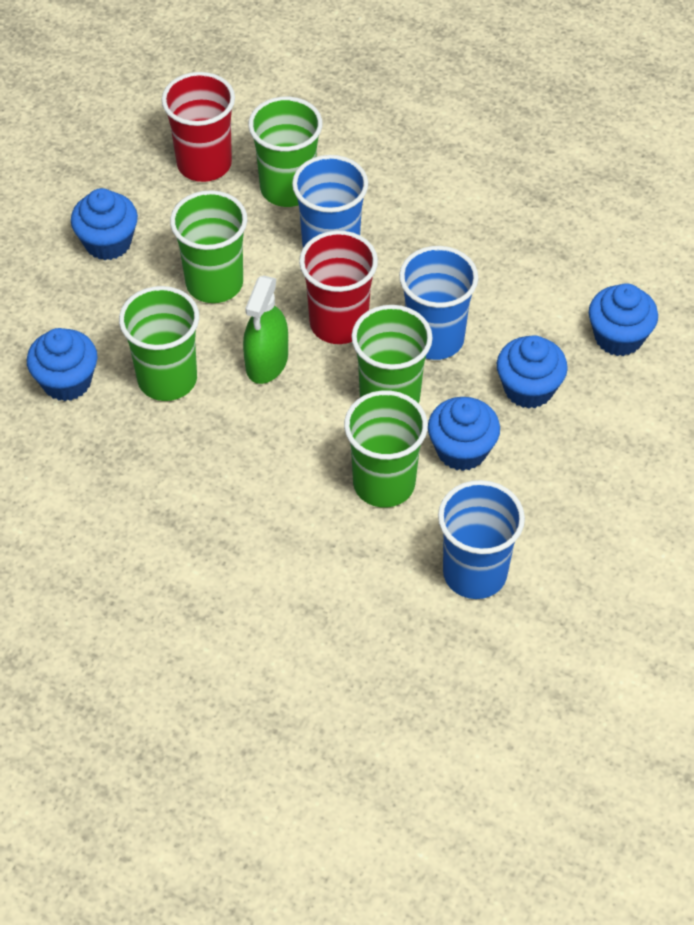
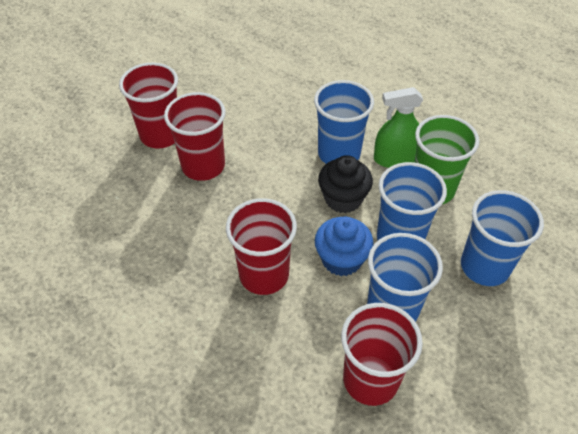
black cupcake: 0 -> 1
blue cup: 3 -> 4
blue cupcake: 5 -> 1
green cup: 5 -> 1
red cup: 2 -> 4

